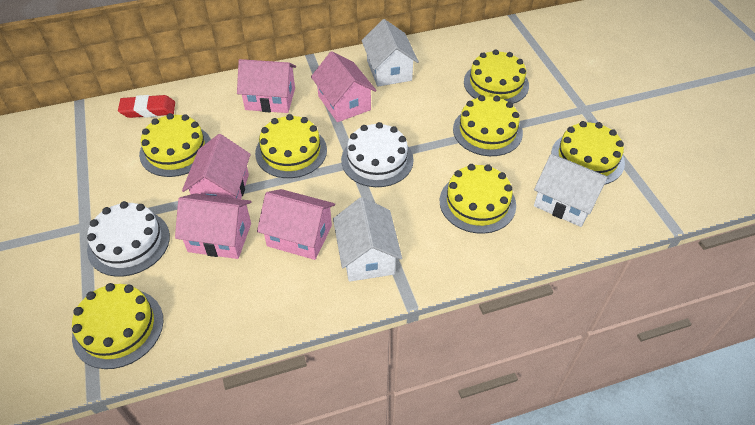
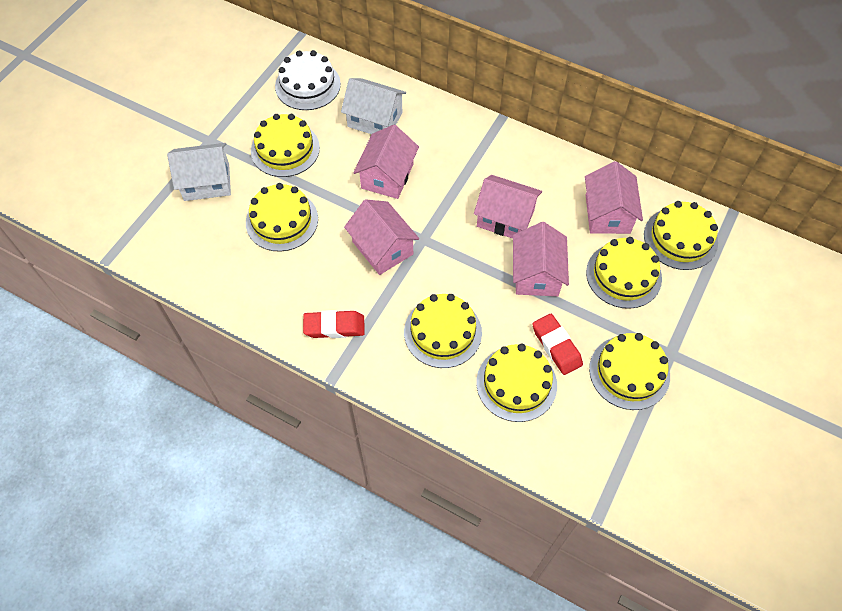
red eraser: 1 -> 2
white cake: 2 -> 1
white house: 3 -> 2

